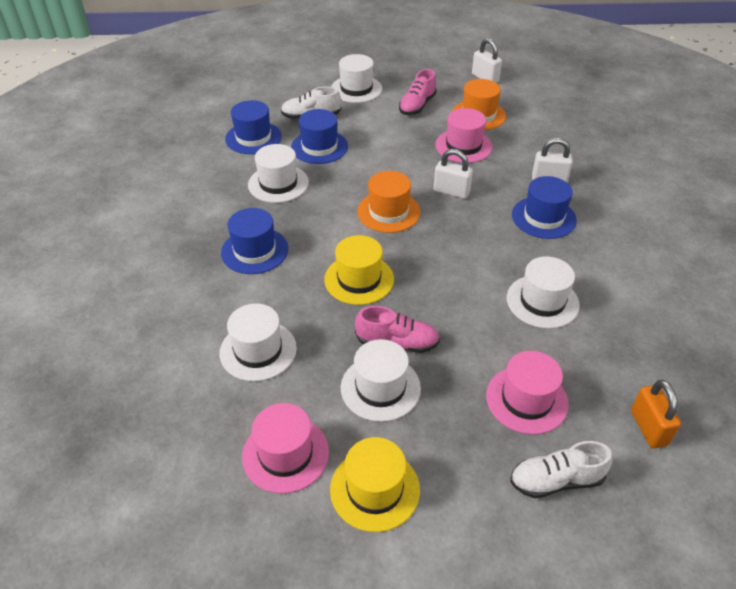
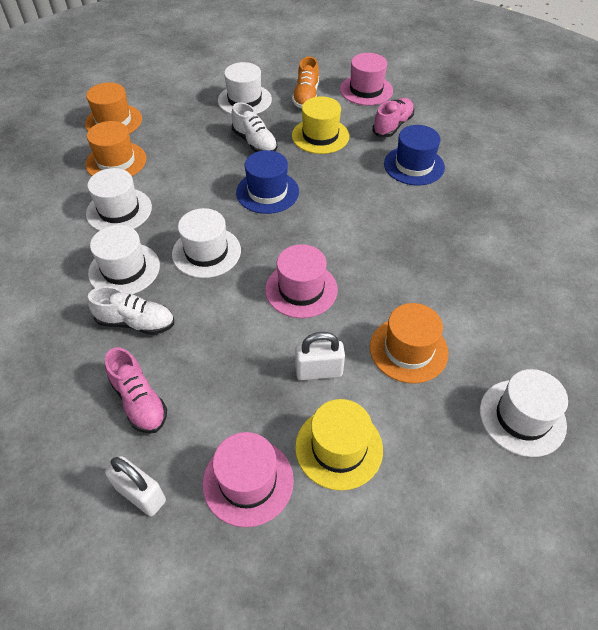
blue hat: 4 -> 2
orange hat: 2 -> 3
orange padlock: 1 -> 0
orange shoe: 0 -> 1
white padlock: 3 -> 2

